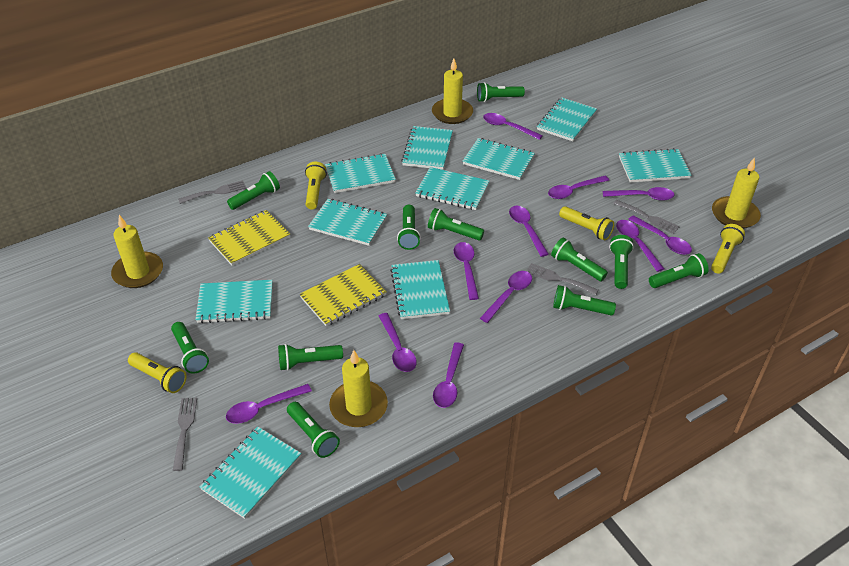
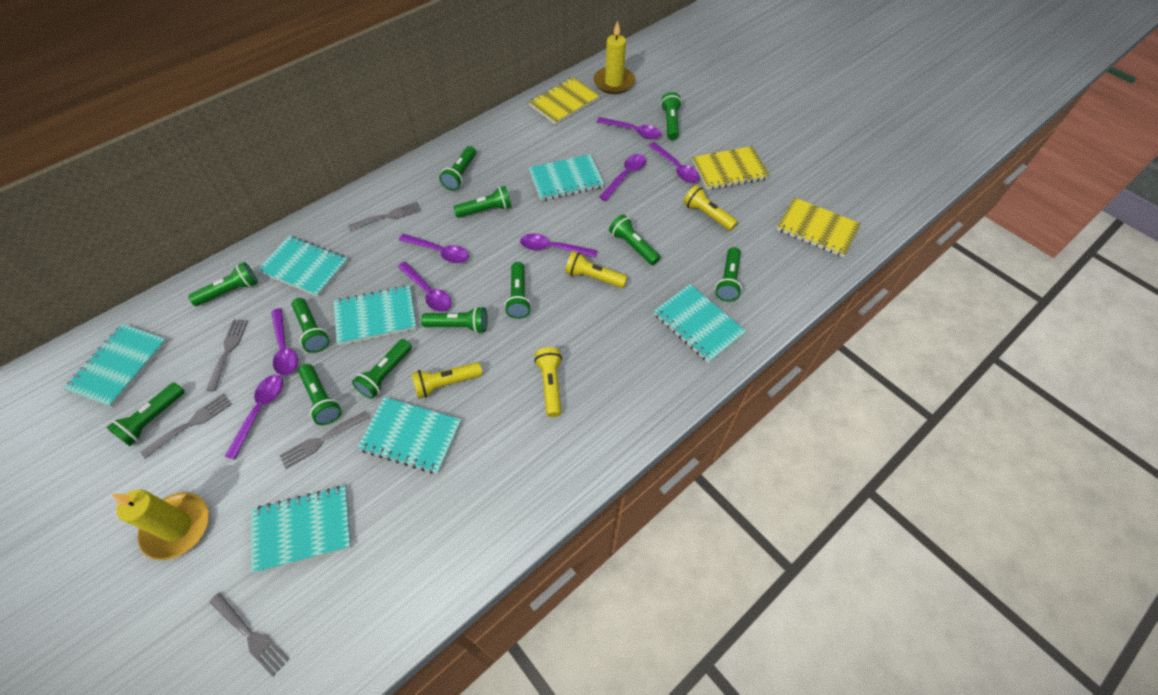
green flashlight: 11 -> 12
grey fork: 4 -> 5
purple spoon: 11 -> 8
turquoise notebook: 10 -> 7
yellow candle: 4 -> 2
yellow notebook: 2 -> 3

